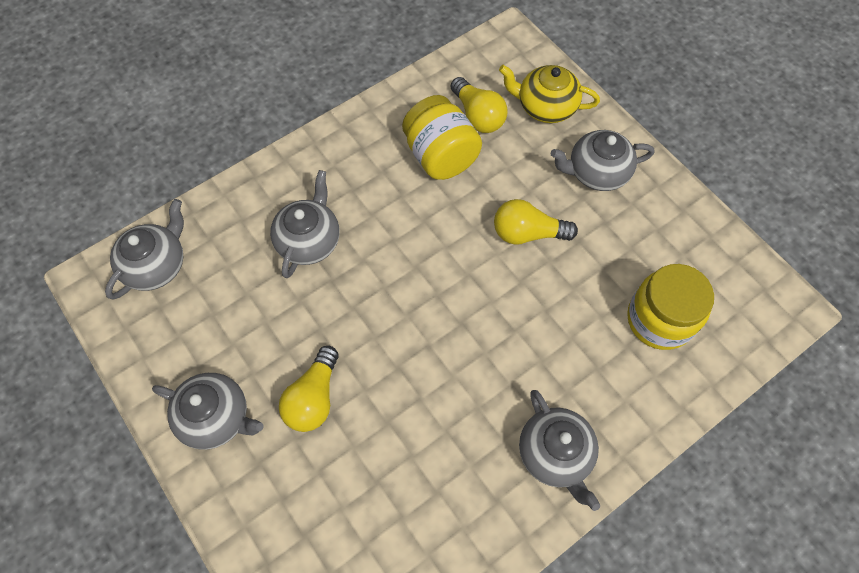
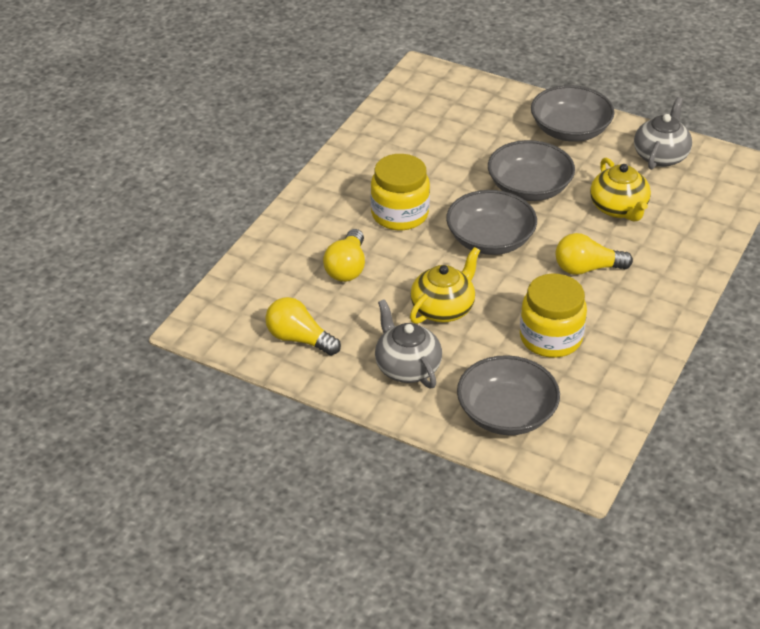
grey bowl: 0 -> 4
grey teapot: 5 -> 2
yellow teapot: 1 -> 2

